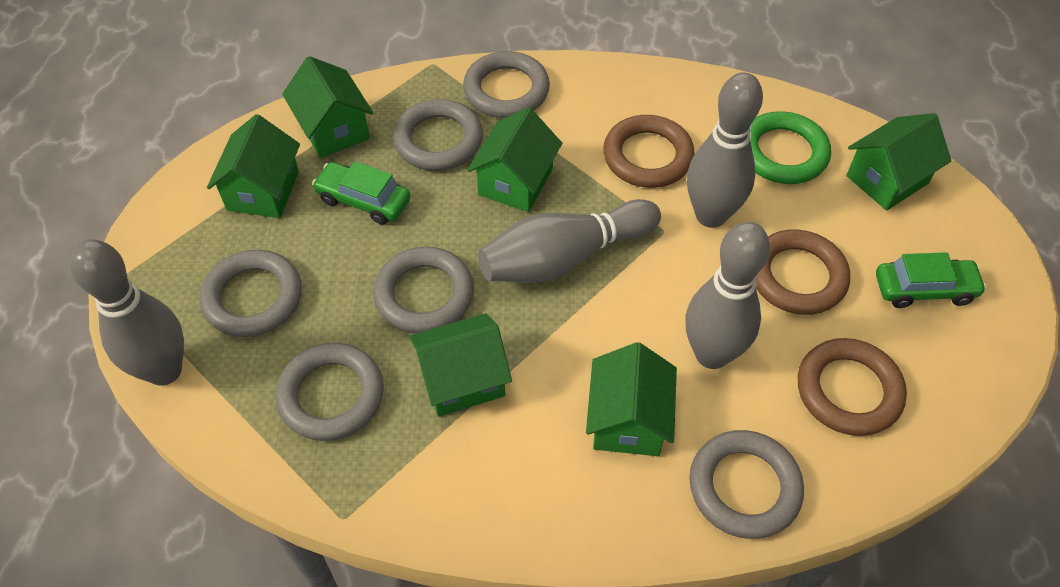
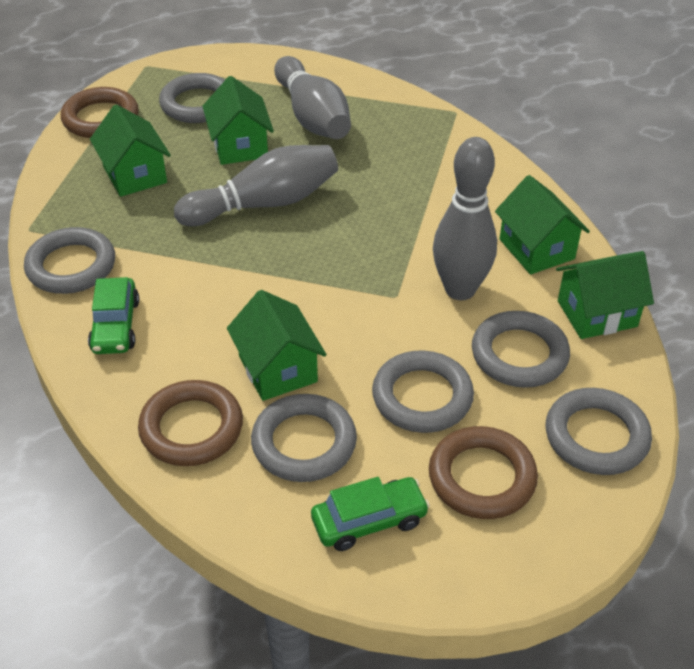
green house: 6 -> 5
green ring: 1 -> 0
grey bowling pin: 4 -> 3

